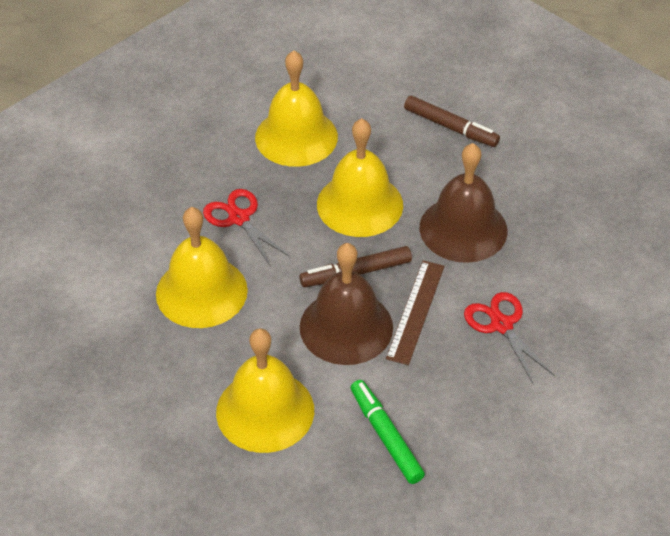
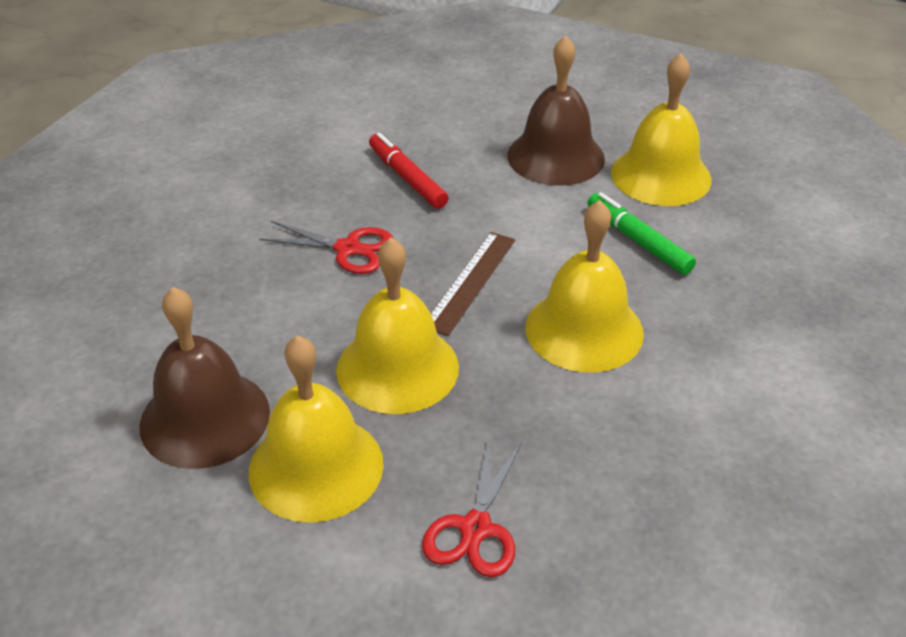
brown marker: 2 -> 0
red marker: 0 -> 1

